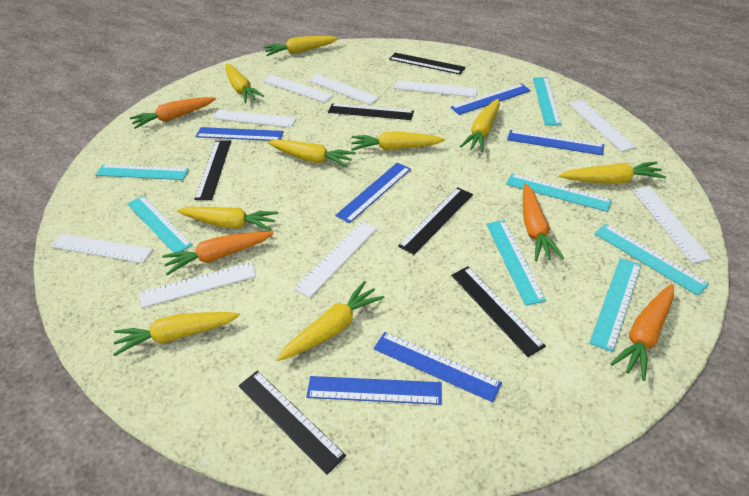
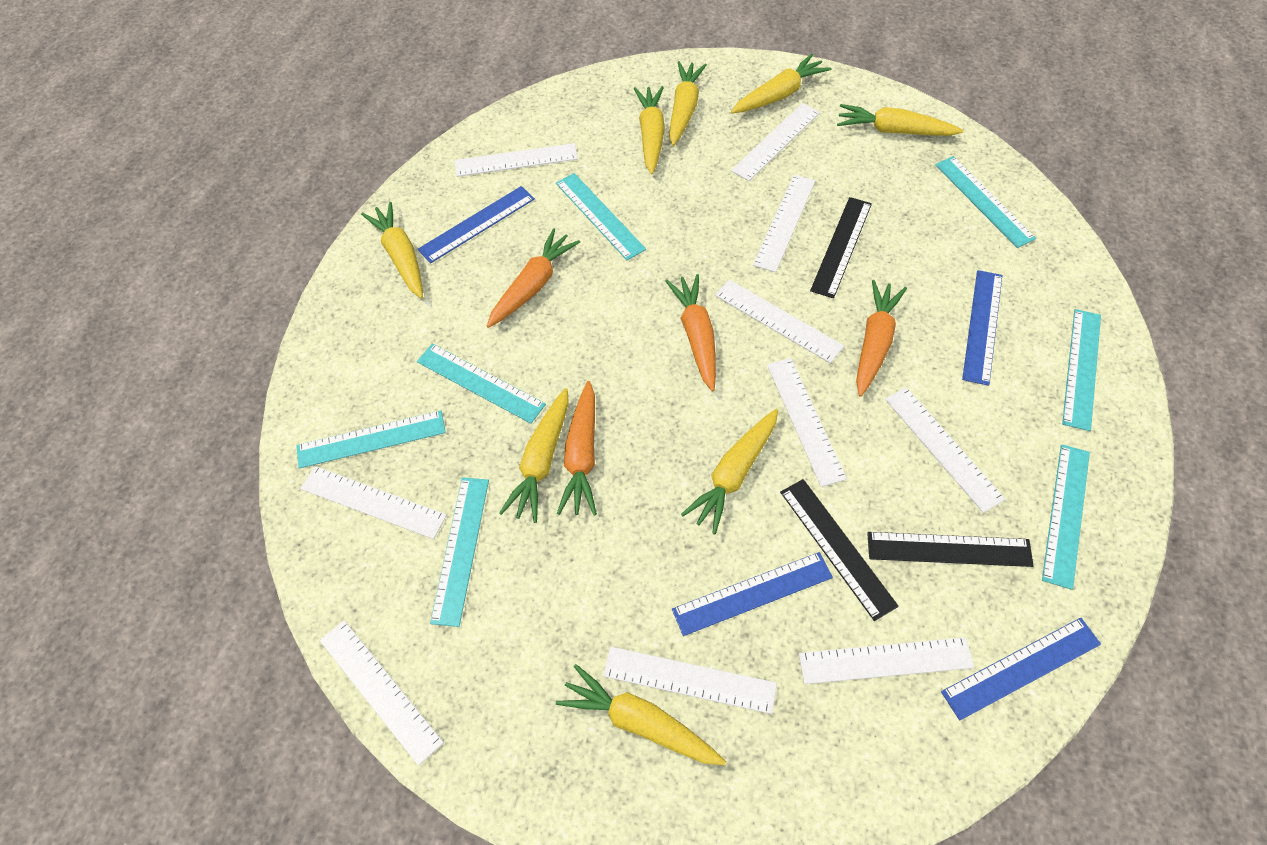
black ruler: 6 -> 3
blue ruler: 6 -> 4
white ruler: 9 -> 10
yellow carrot: 9 -> 8

